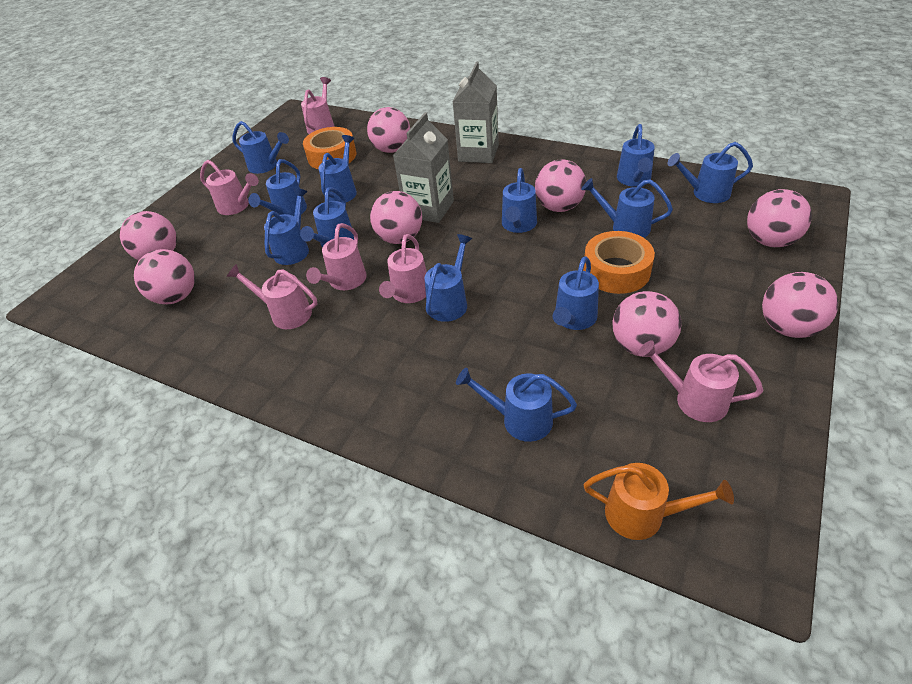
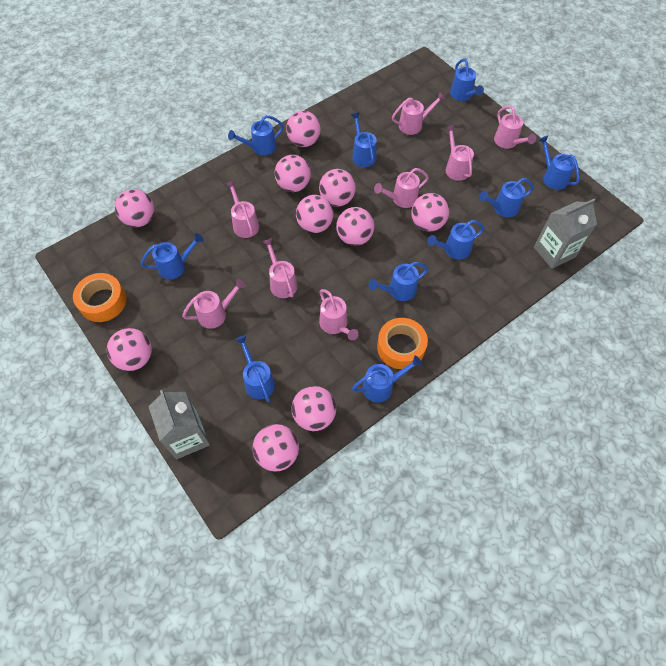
blue watering can: 12 -> 10
orange watering can: 1 -> 0
pink ball: 8 -> 10
pink watering can: 6 -> 8

